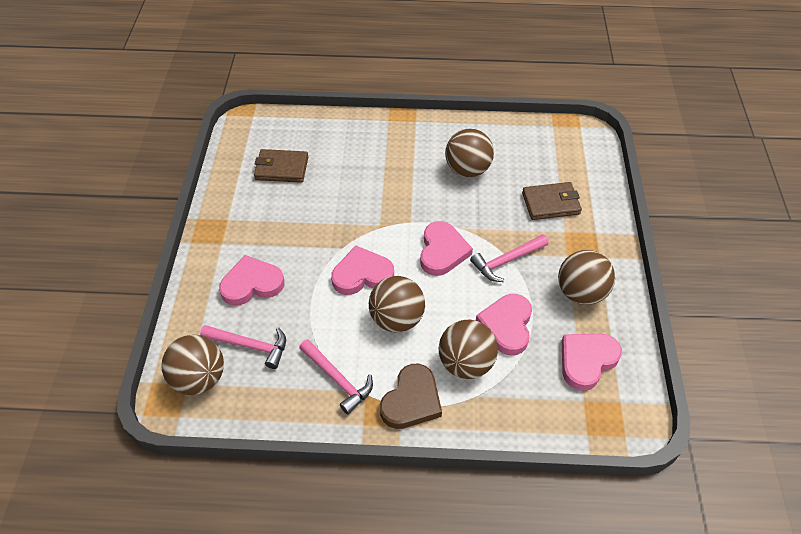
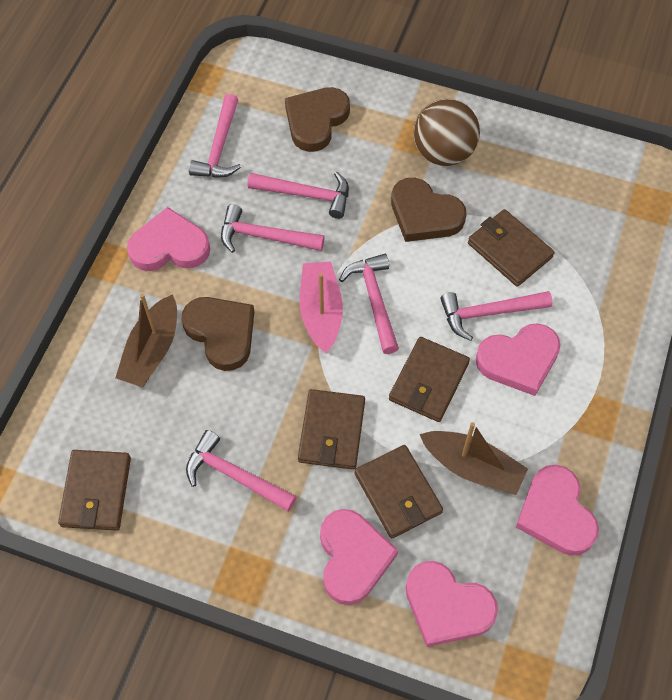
brown ball: 5 -> 1
brown boat: 0 -> 2
brown heart: 1 -> 3
brown wallet: 2 -> 5
pink boat: 0 -> 1
pink hammer: 3 -> 6

